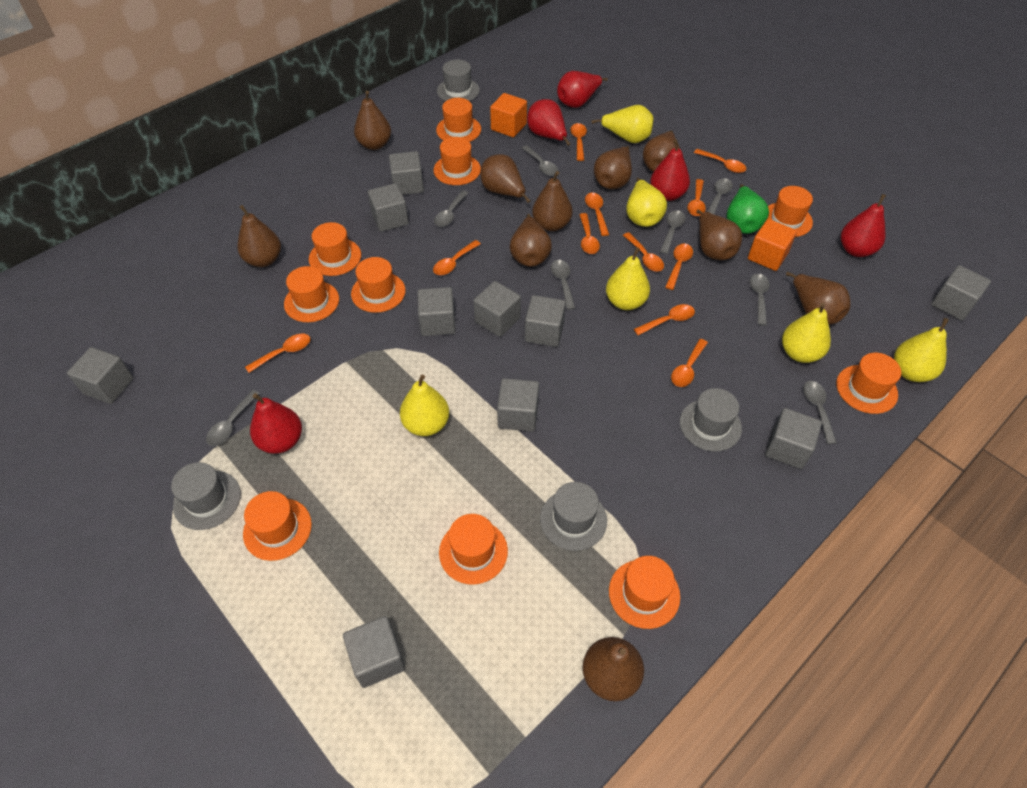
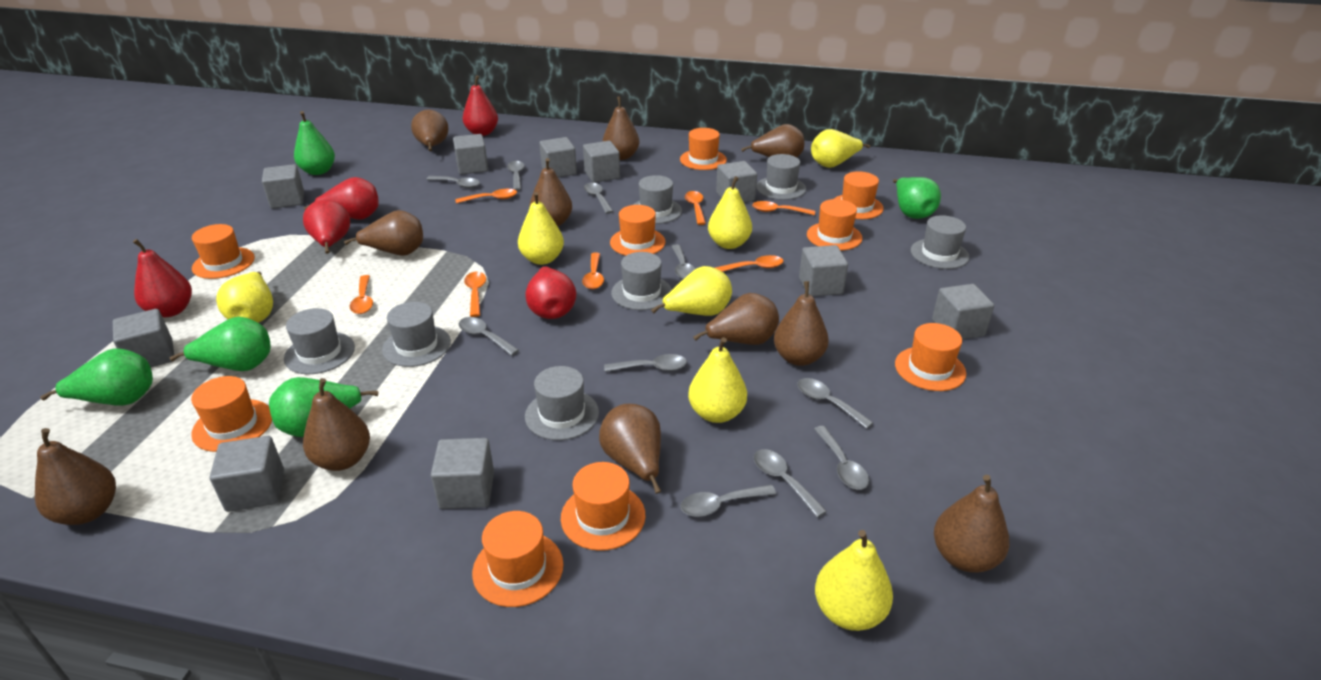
brown pear: 10 -> 11
green pear: 1 -> 5
grey hat: 4 -> 7
grey spoon: 8 -> 10
orange cube: 2 -> 0
orange hat: 10 -> 9
orange spoon: 11 -> 7
yellow pear: 6 -> 7

